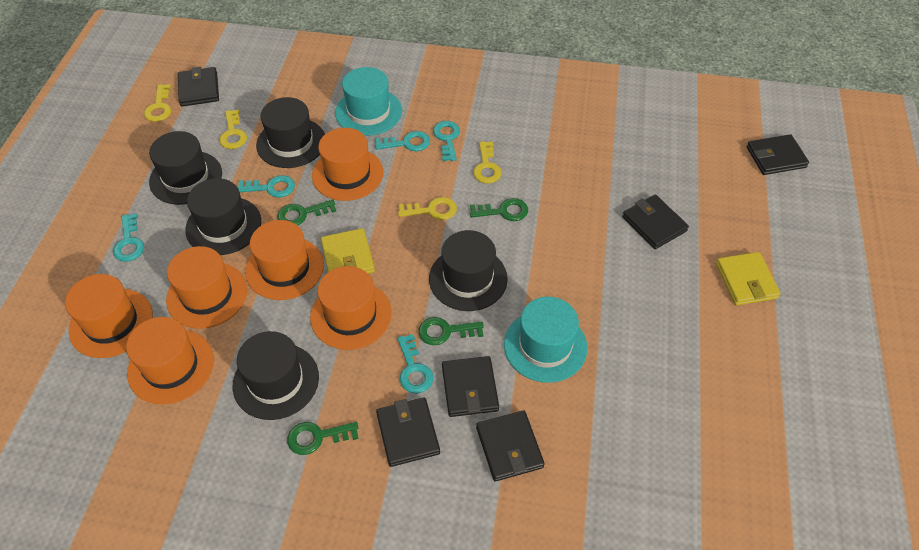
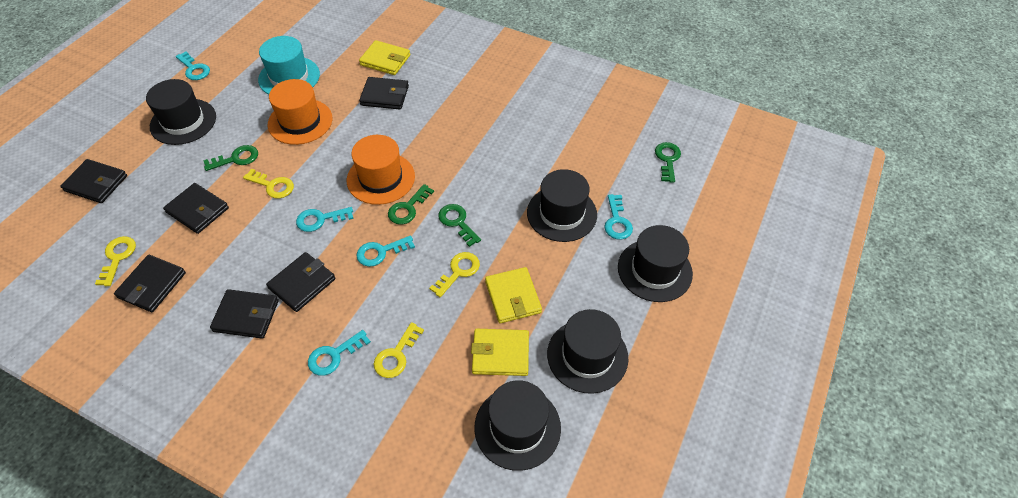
orange hat: 6 -> 2
turquoise hat: 2 -> 1
yellow wallet: 2 -> 3

